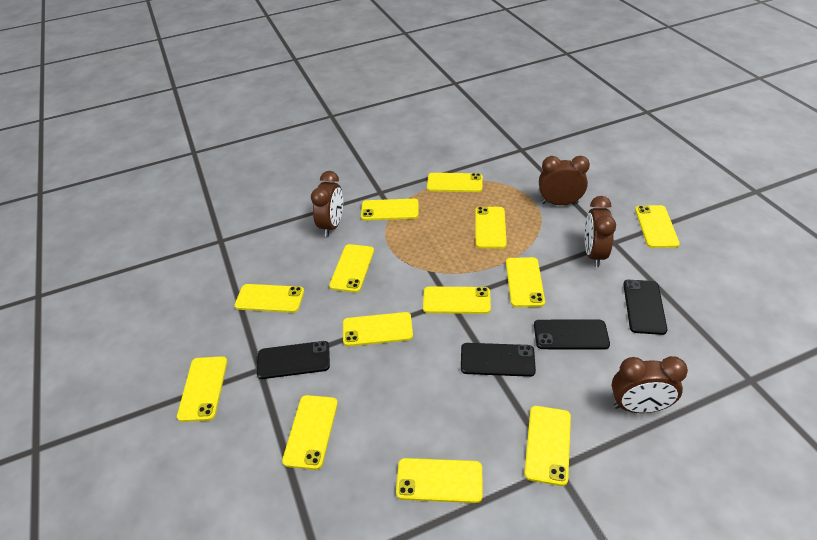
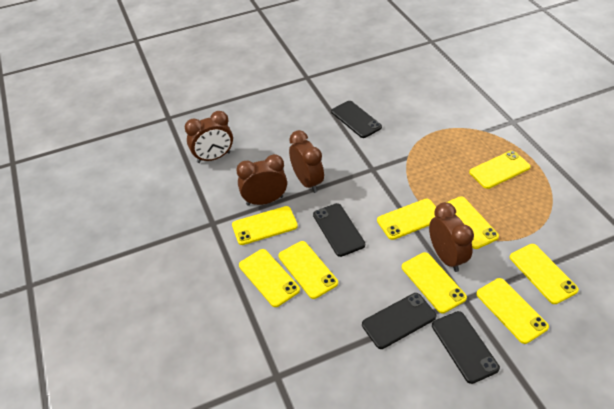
yellow phone: 13 -> 9

